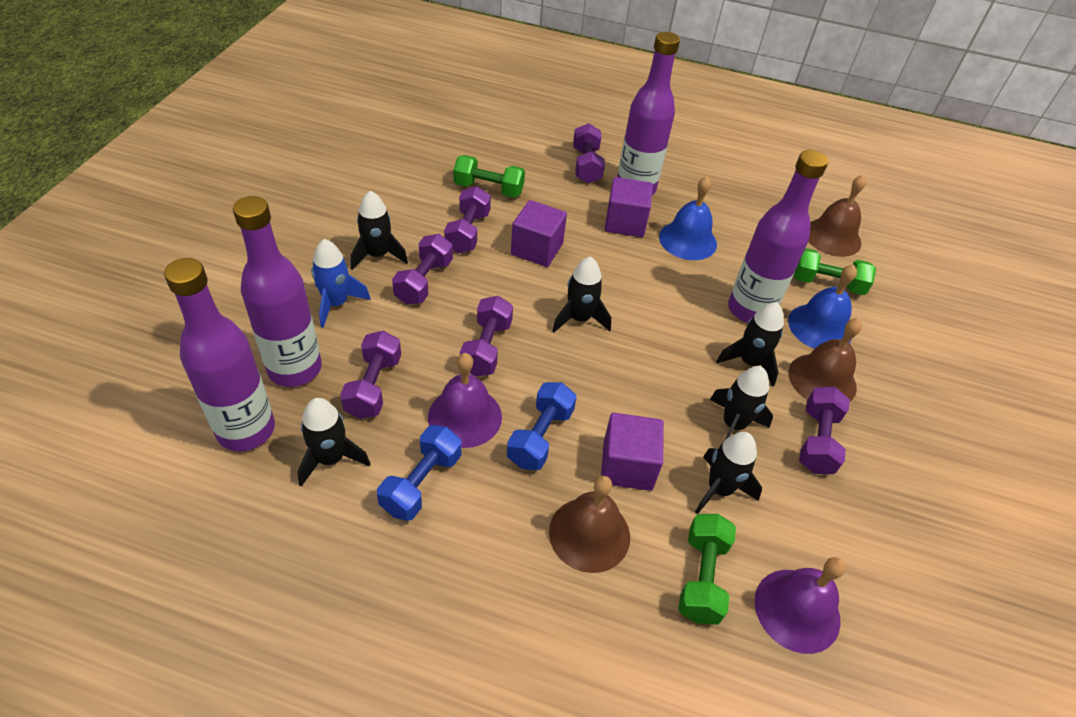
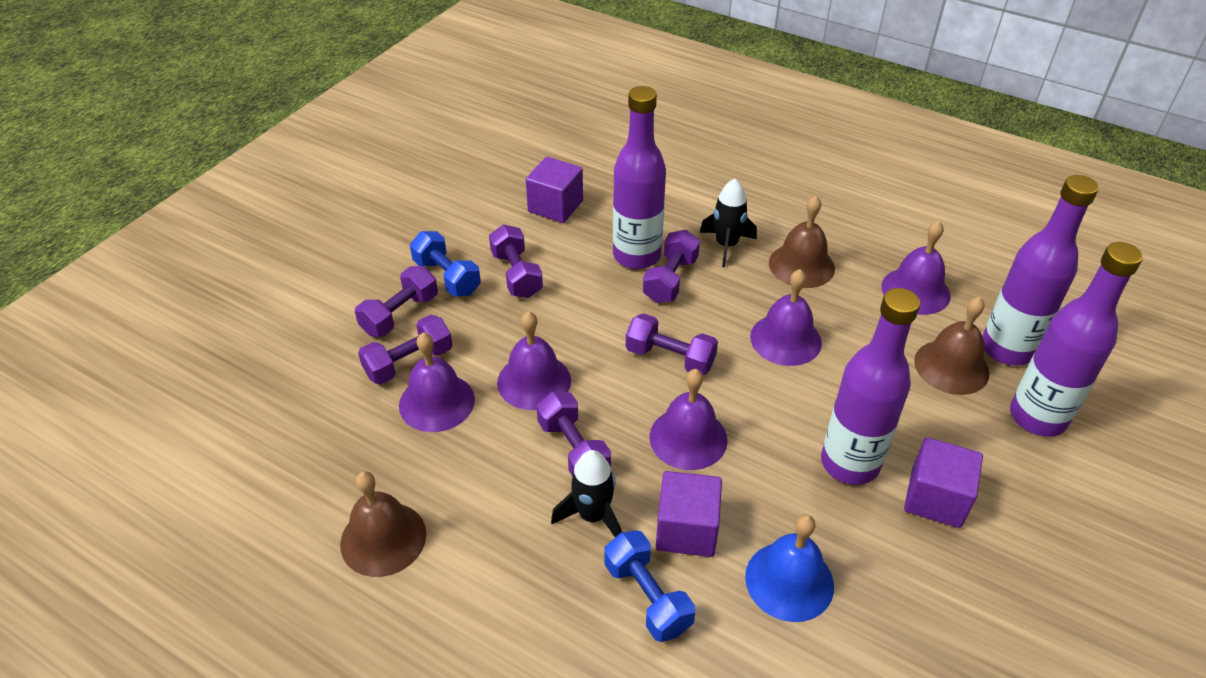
black rocket: 6 -> 2
blue bell: 2 -> 1
blue rocket: 1 -> 0
green dumbbell: 3 -> 0
purple bell: 2 -> 5

